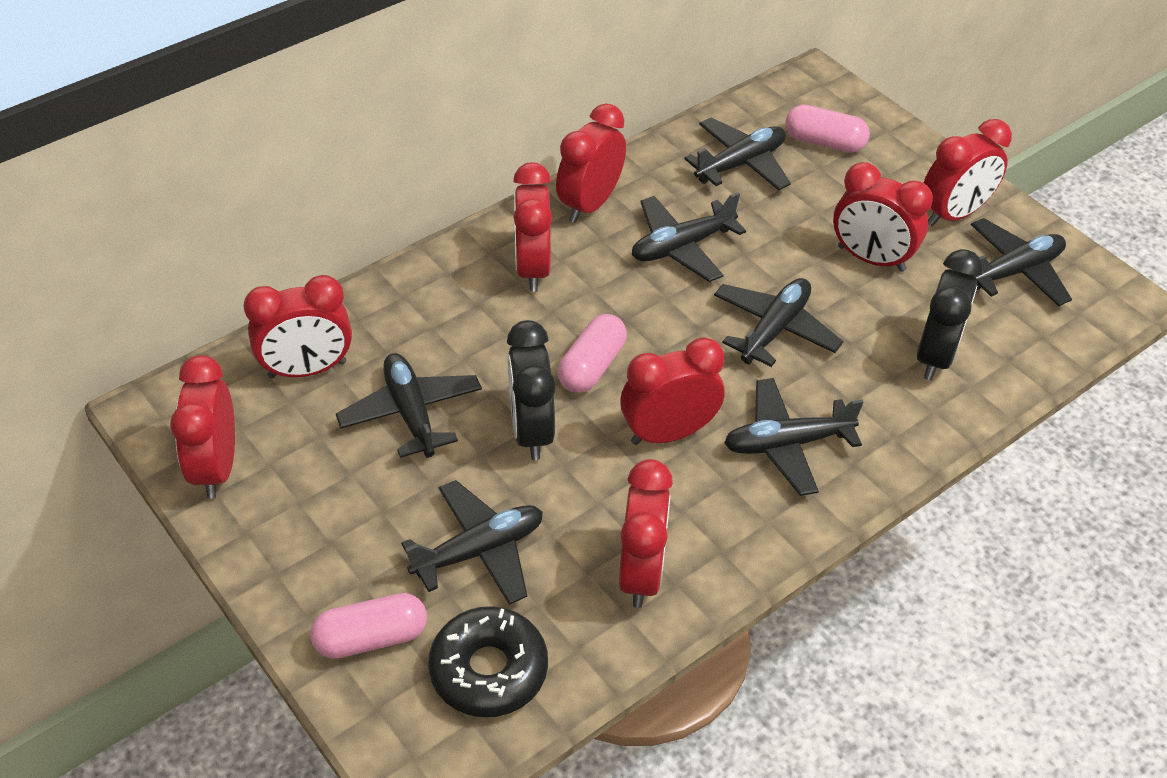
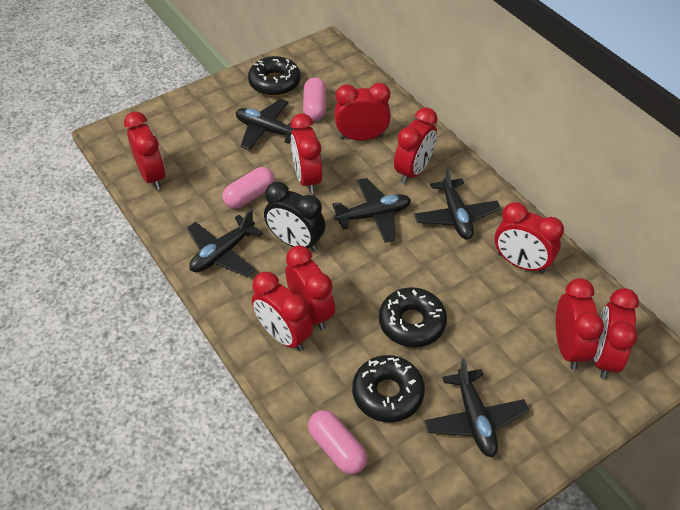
black clock: 2 -> 1
black donut: 1 -> 3
black plane: 7 -> 5
red clock: 8 -> 9

